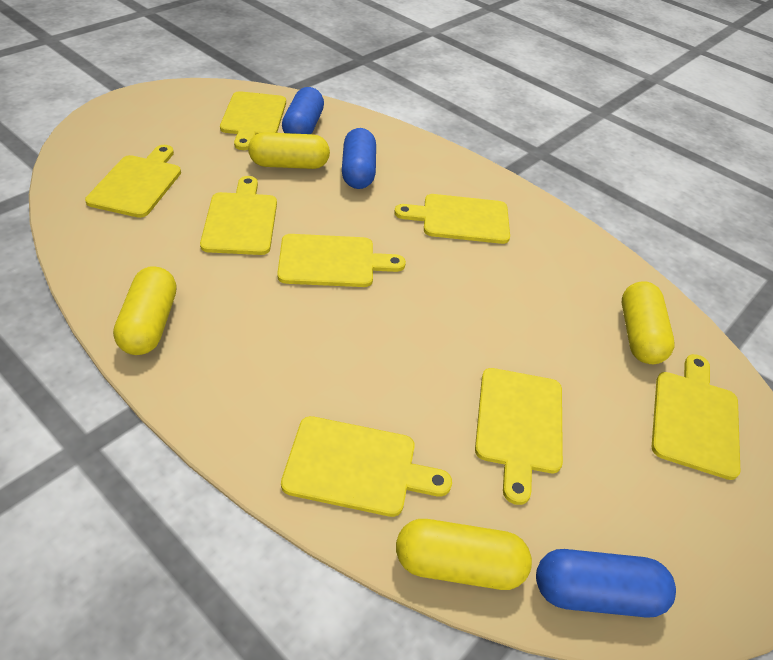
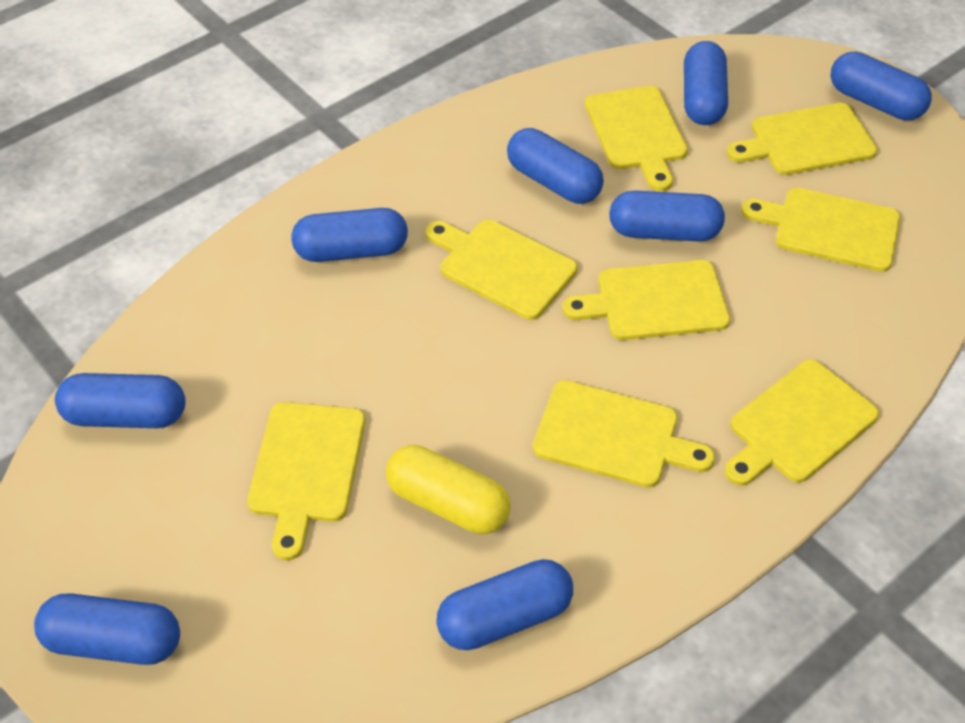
blue capsule: 3 -> 8
yellow capsule: 4 -> 1

